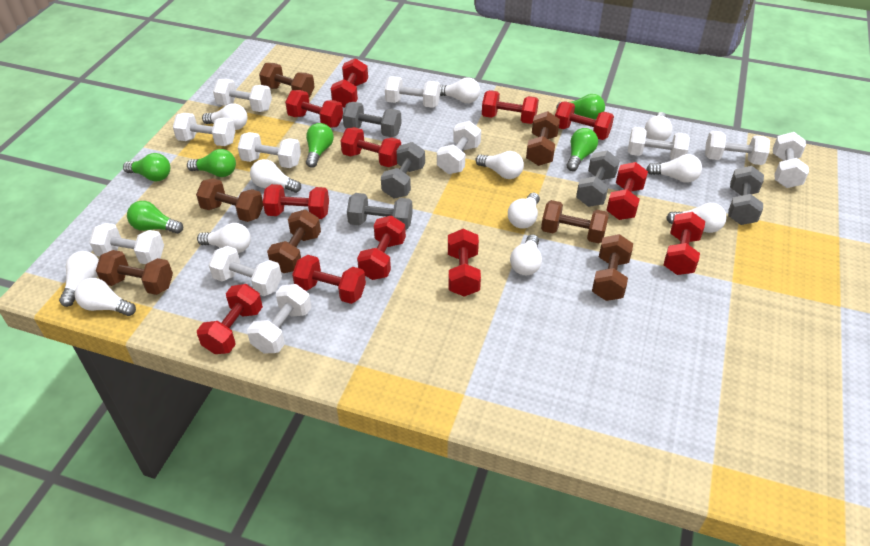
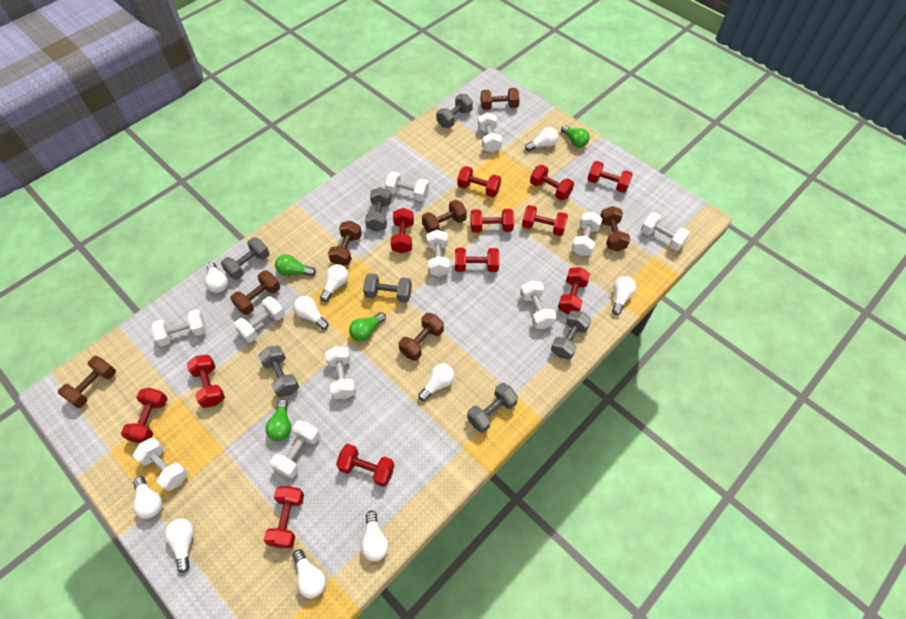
green light bulb: 6 -> 4
grey dumbbell: 5 -> 7
white light bulb: 12 -> 10

